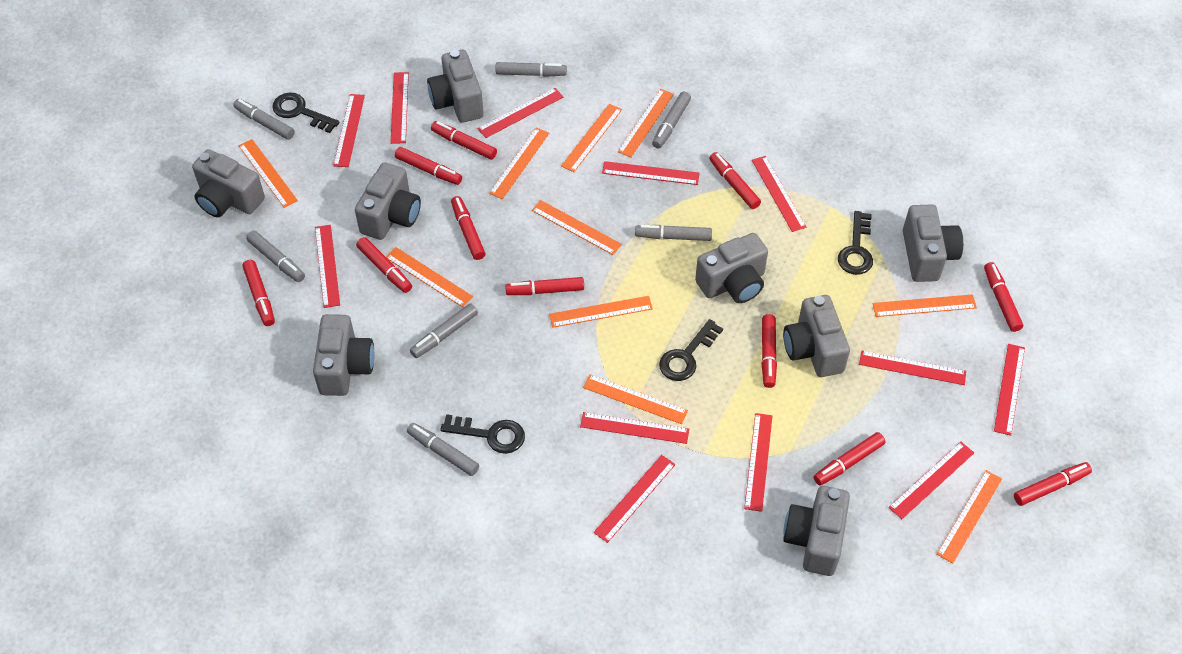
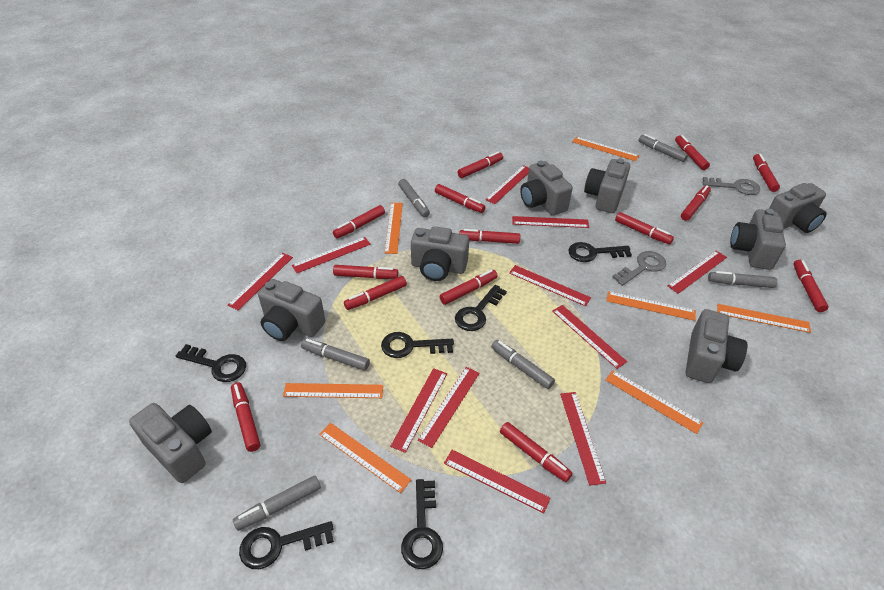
black key: 4 -> 6
grey key: 0 -> 2
grey marker: 7 -> 6
orange ruler: 10 -> 7
red marker: 11 -> 14
red ruler: 12 -> 11

